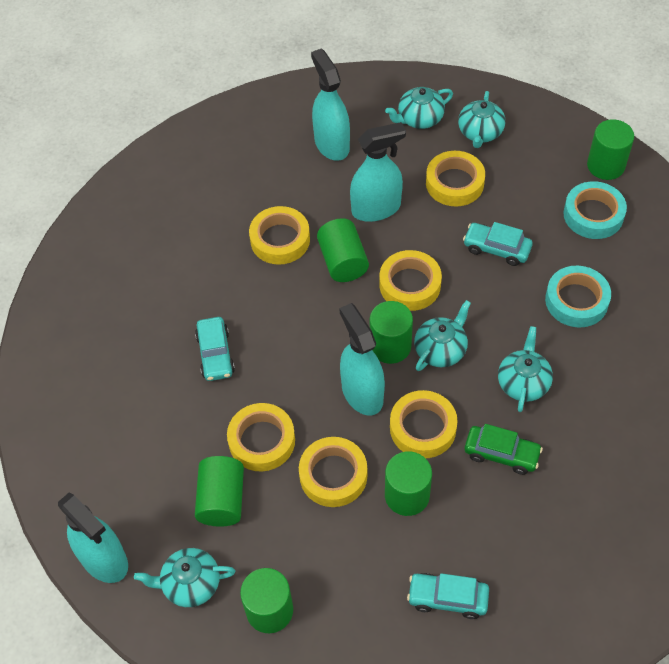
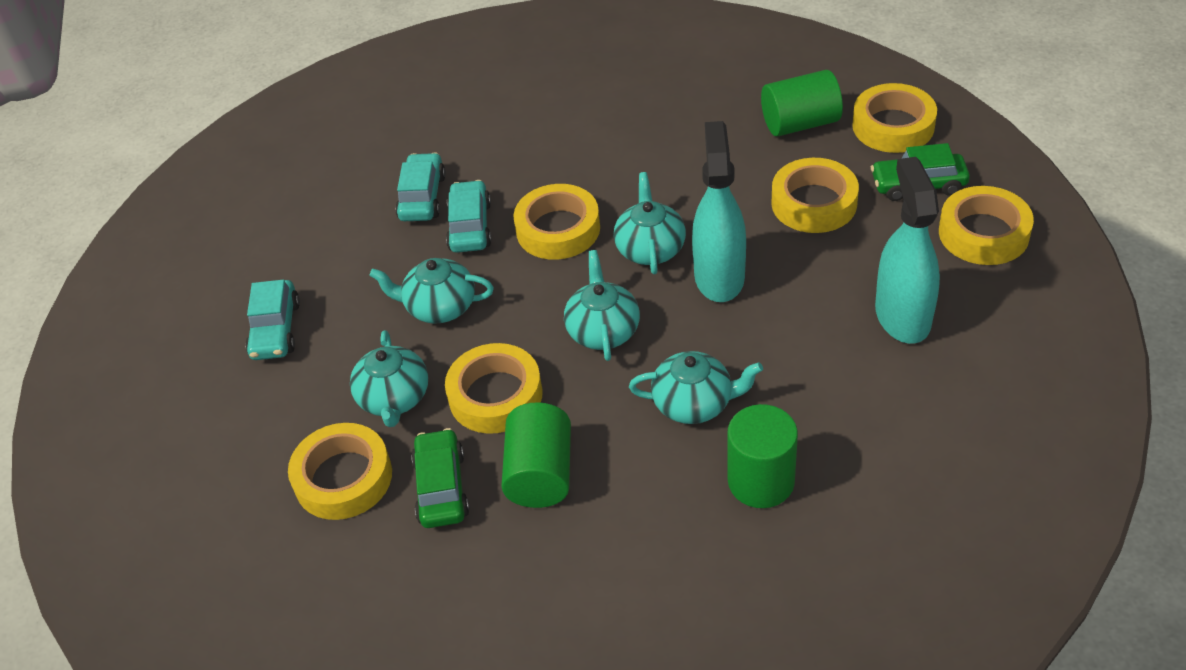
green car: 1 -> 2
green cylinder: 6 -> 3
turquoise spray bottle: 4 -> 2
turquoise tape: 2 -> 0

